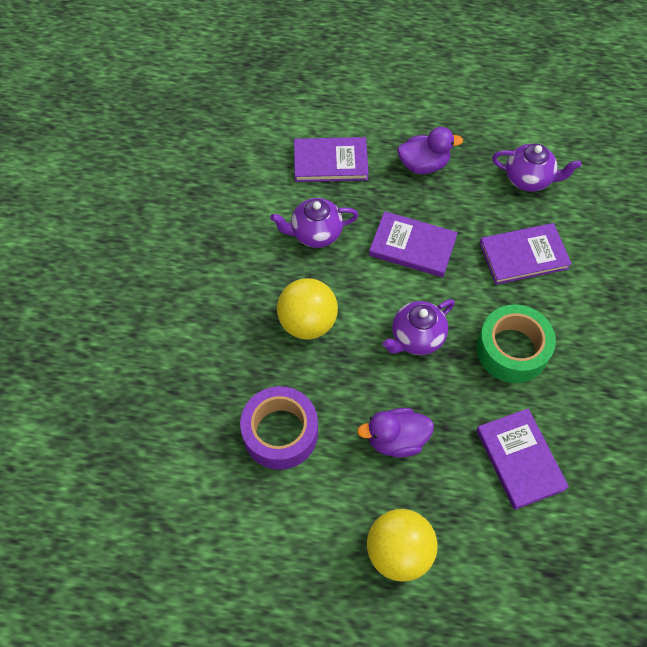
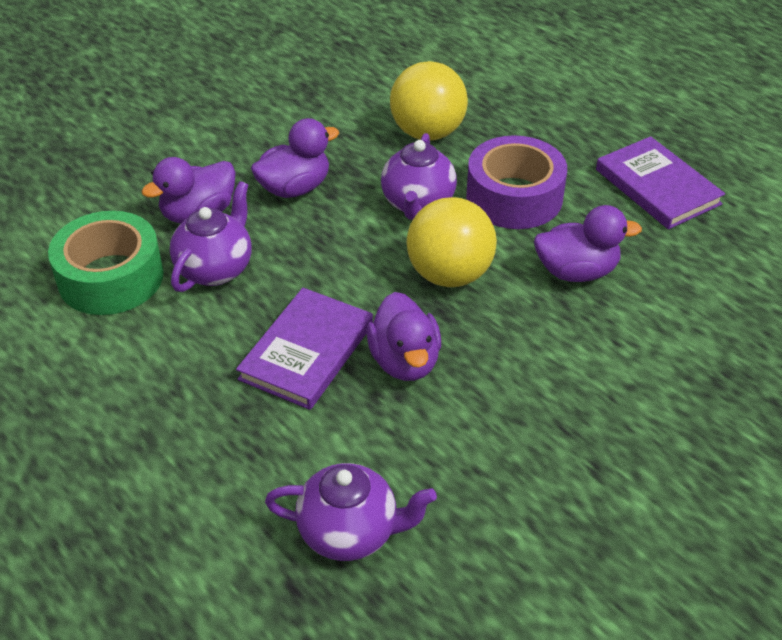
purple book: 4 -> 2
purple duck: 2 -> 4

